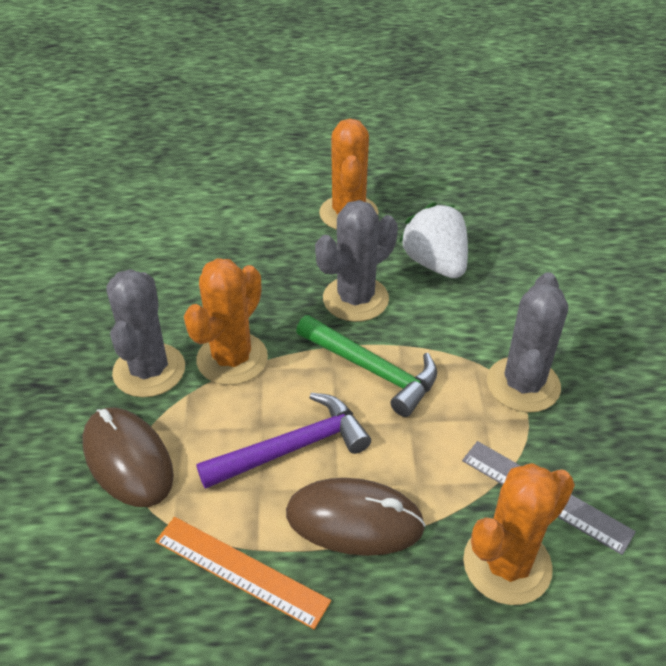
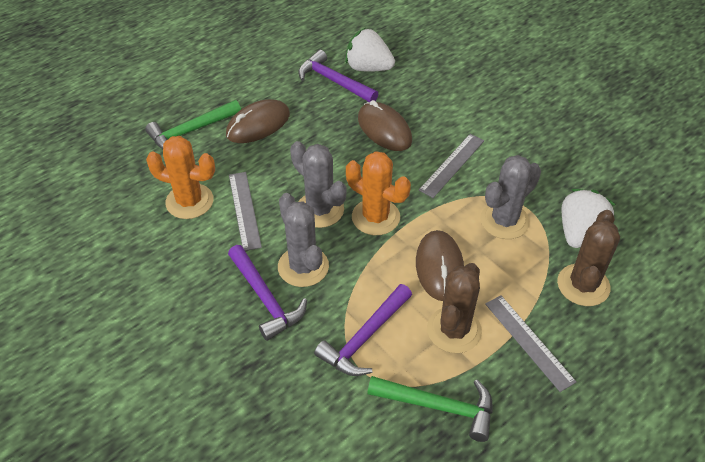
brown cactus: 0 -> 2
brown mouse: 2 -> 3
green hammer: 1 -> 2
grey ruler: 1 -> 3
orange cactus: 3 -> 2
orange ruler: 1 -> 0
purple hammer: 1 -> 3
white strawberry: 1 -> 2

